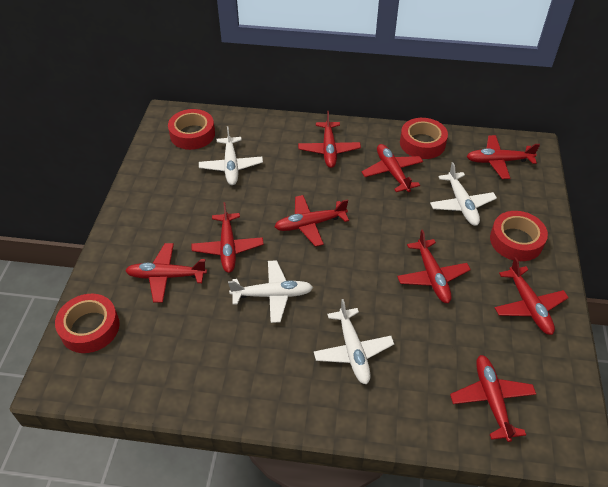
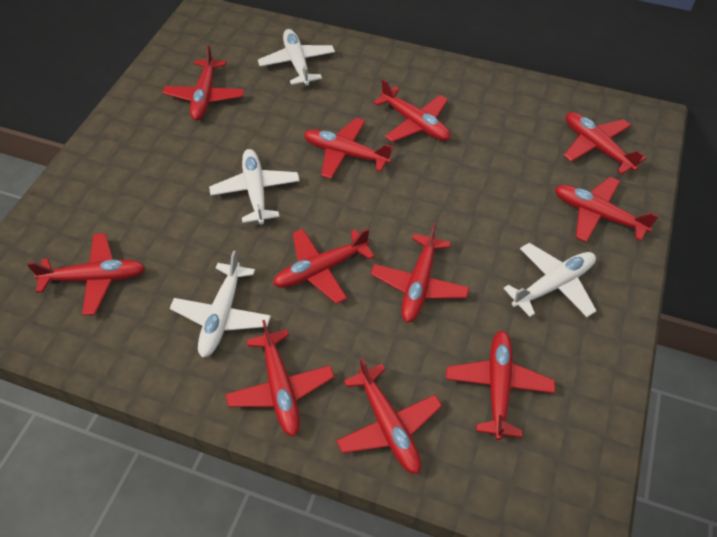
red plane: 9 -> 11
red tape: 4 -> 0

